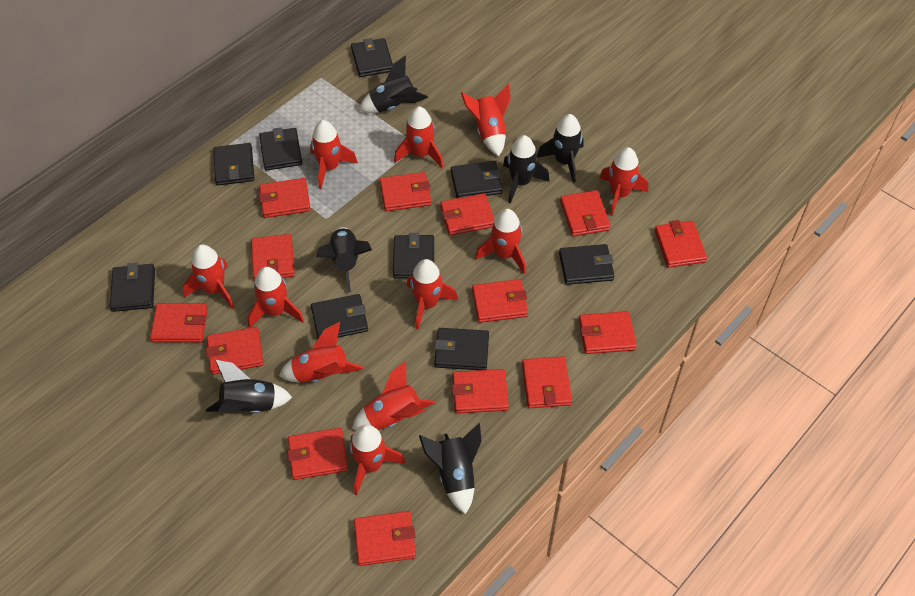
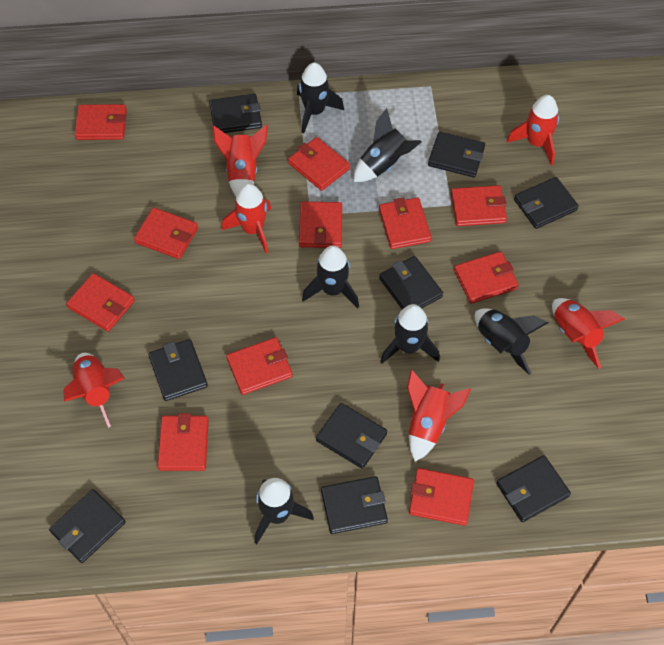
red rocket: 11 -> 6
red wallet: 14 -> 11

